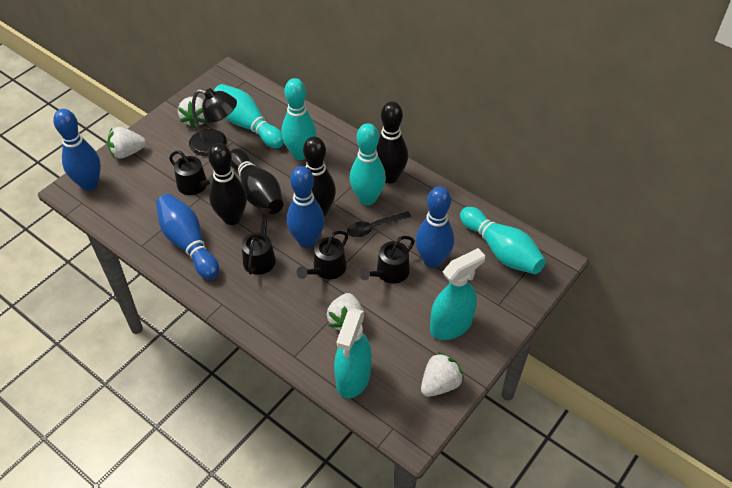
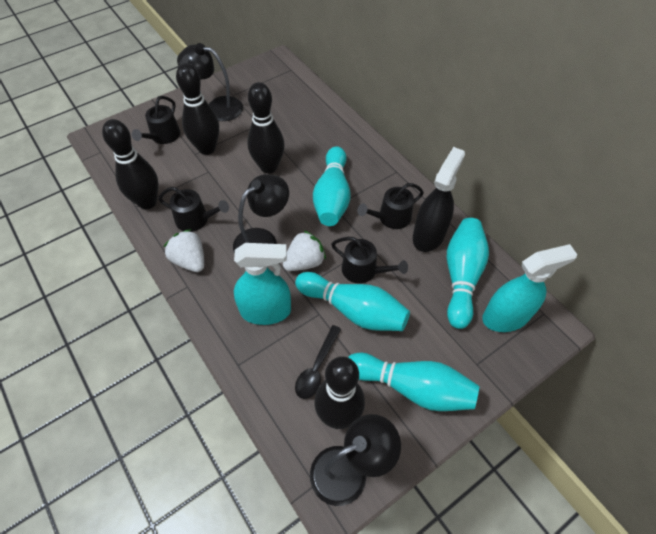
black lamp: 1 -> 3
black spray bottle: 0 -> 1
blue bowling pin: 4 -> 0
white strawberry: 4 -> 2

